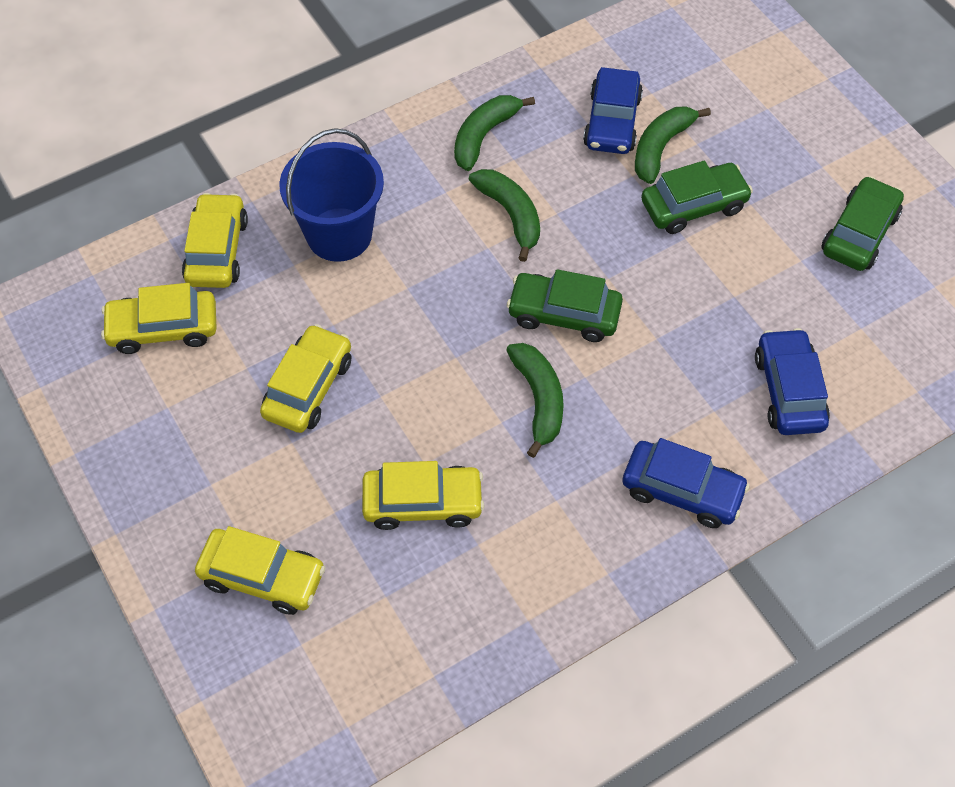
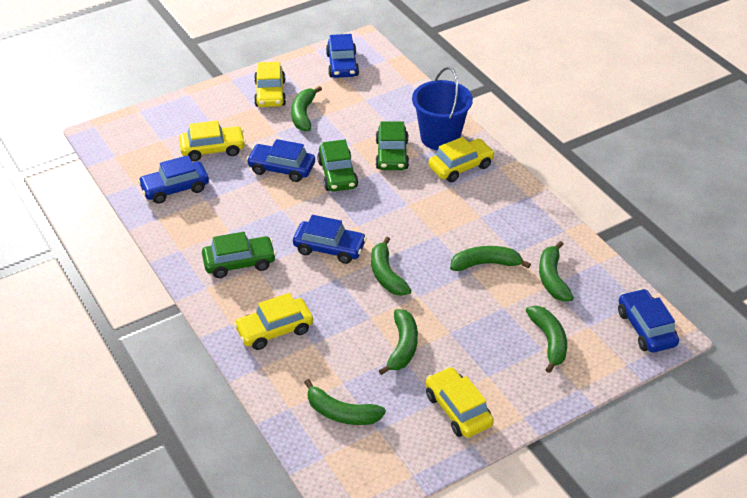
blue car: 3 -> 5
green banana: 4 -> 7

